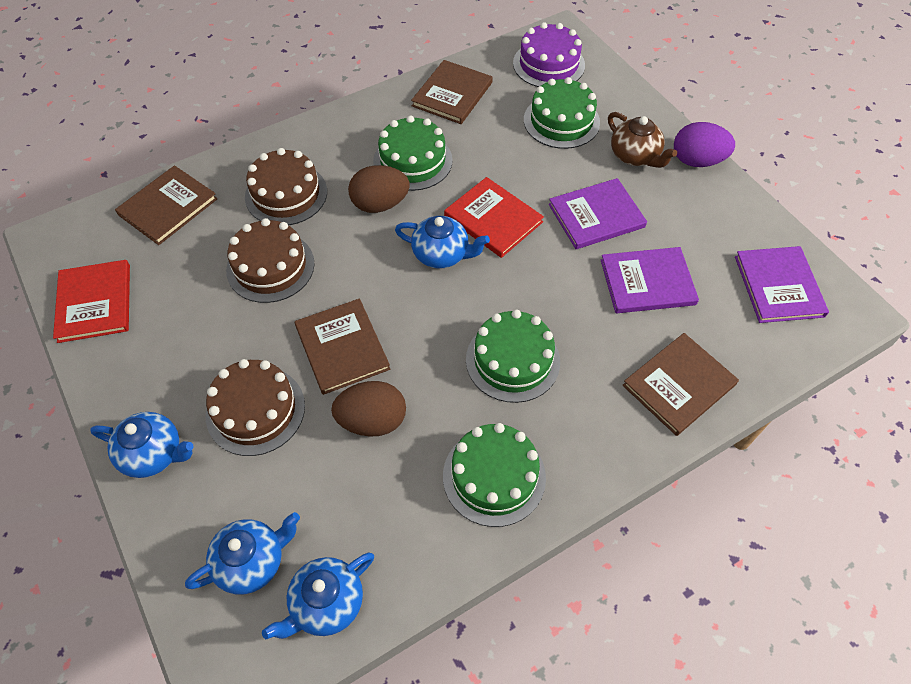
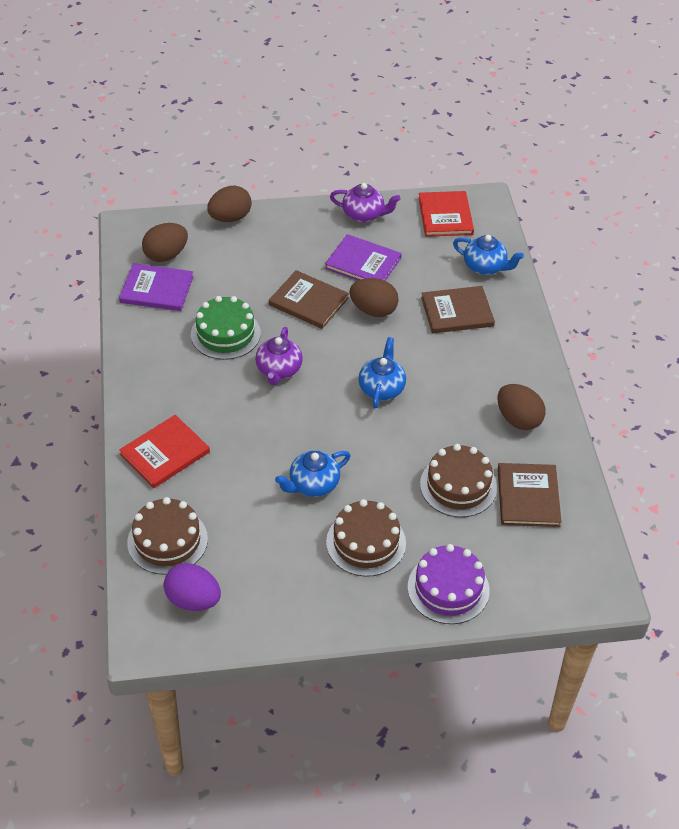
blue teapot: 4 -> 3
brown book: 4 -> 3
brown egg: 2 -> 4
brown teapot: 1 -> 0
green cake: 4 -> 1
purple book: 3 -> 2
purple teapot: 0 -> 2

